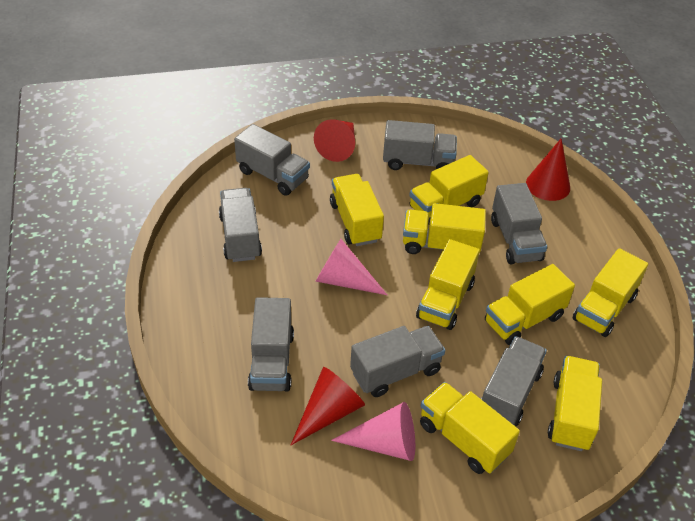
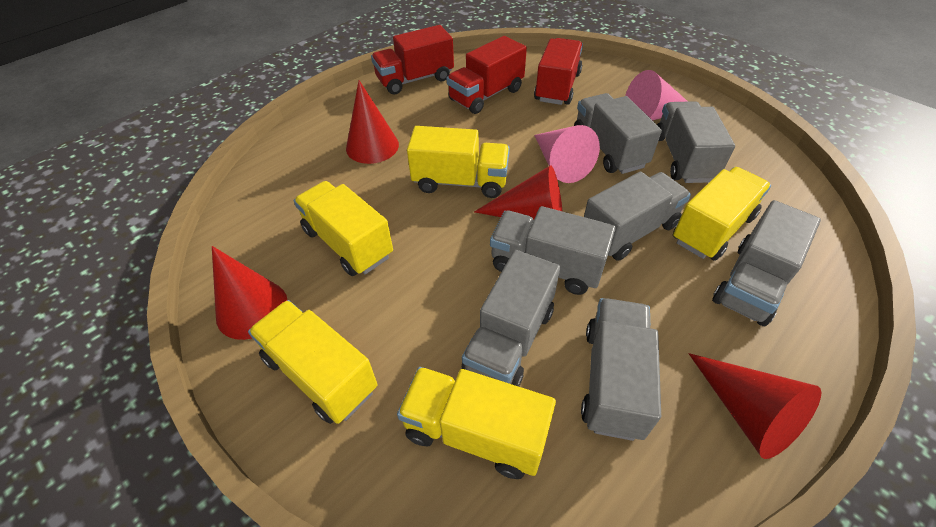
red cone: 3 -> 4
red truck: 0 -> 3
yellow truck: 8 -> 5

